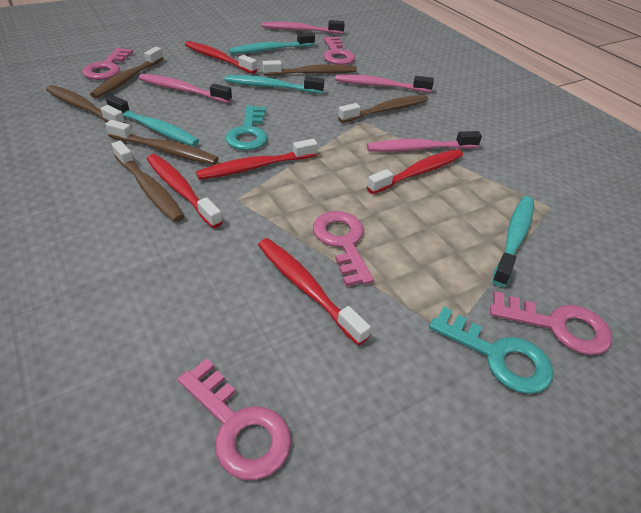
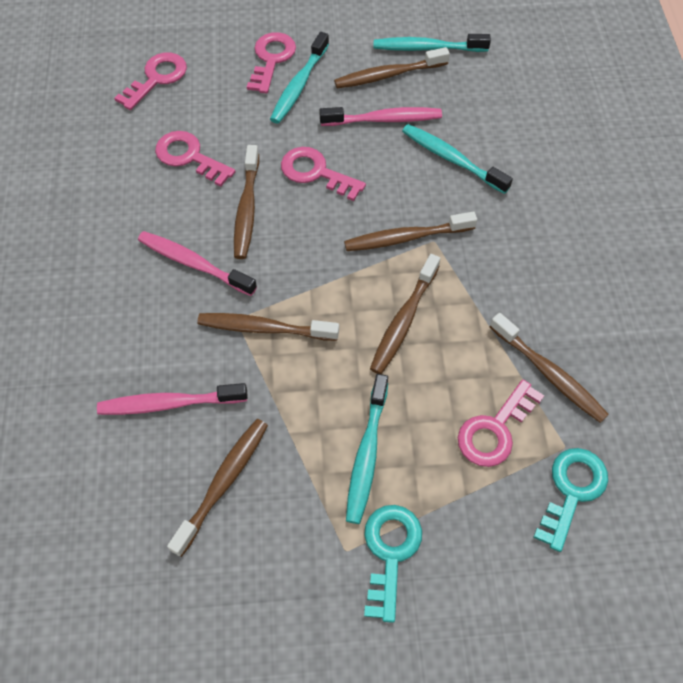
brown toothbrush: 6 -> 7
pink toothbrush: 4 -> 3
red toothbrush: 5 -> 0

